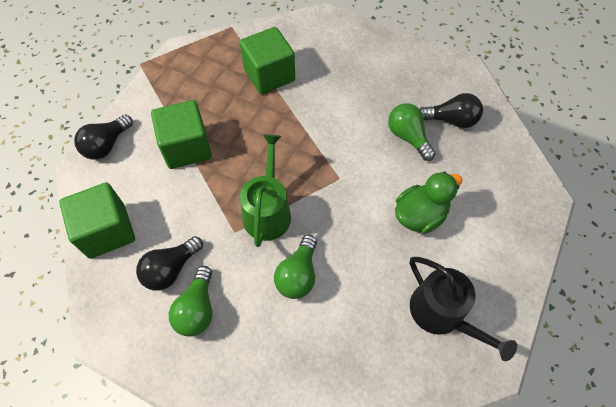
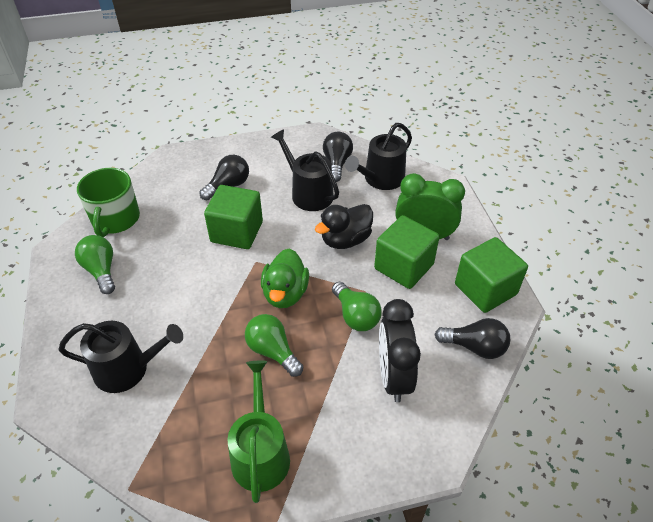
black clock: 0 -> 1
black duck: 0 -> 1
black watering can: 1 -> 3
green clock: 0 -> 1
green mug: 0 -> 1

